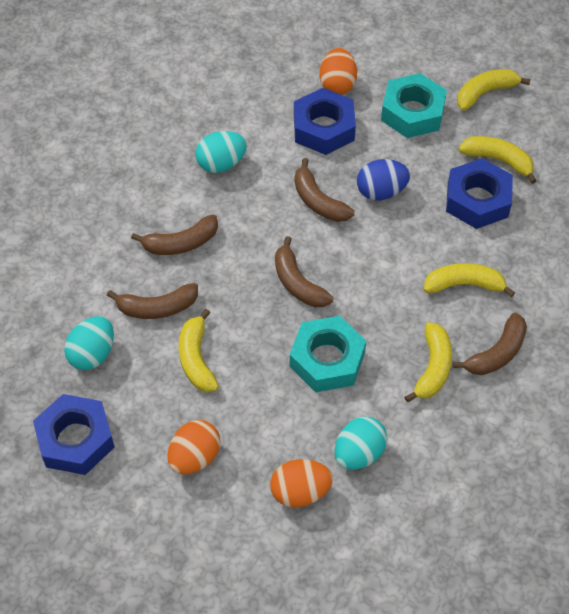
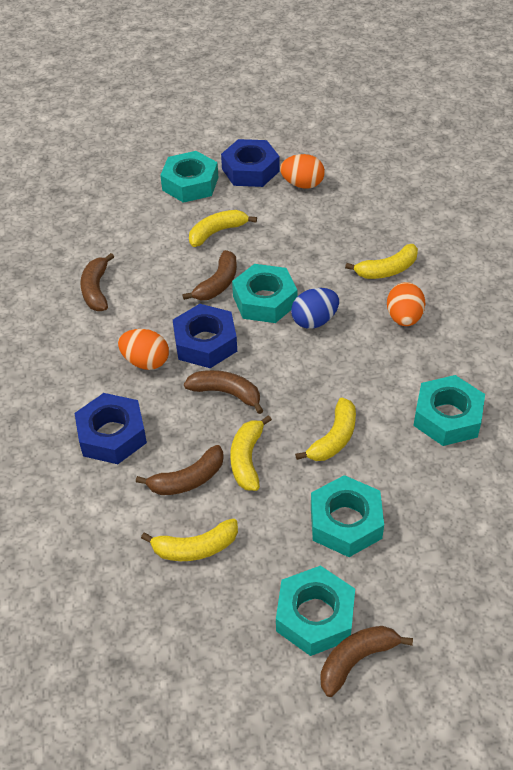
turquoise egg: 3 -> 0
turquoise nut: 2 -> 5

